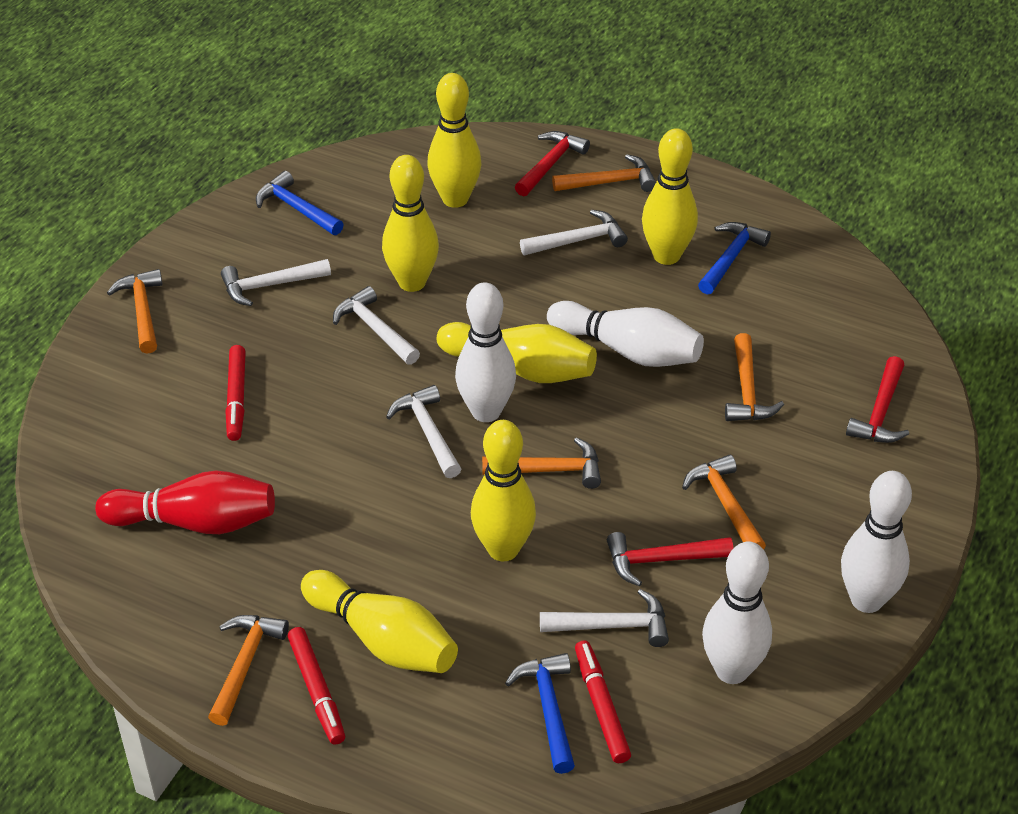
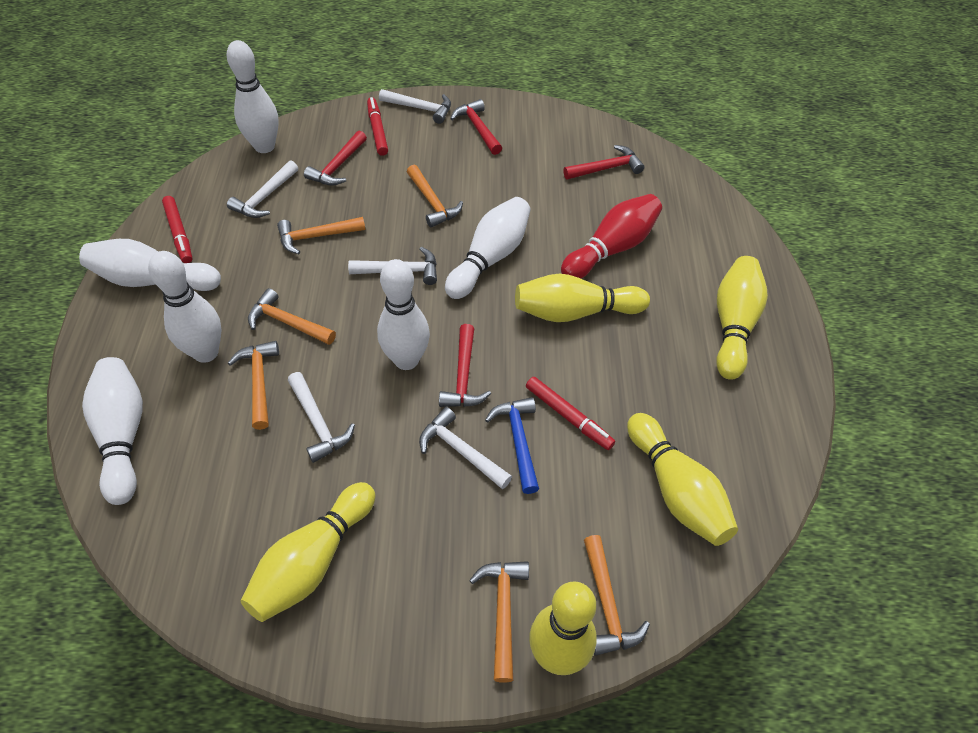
blue hammer: 3 -> 1
red hammer: 3 -> 4
white bowling pin: 4 -> 6
yellow bowling pin: 6 -> 5

